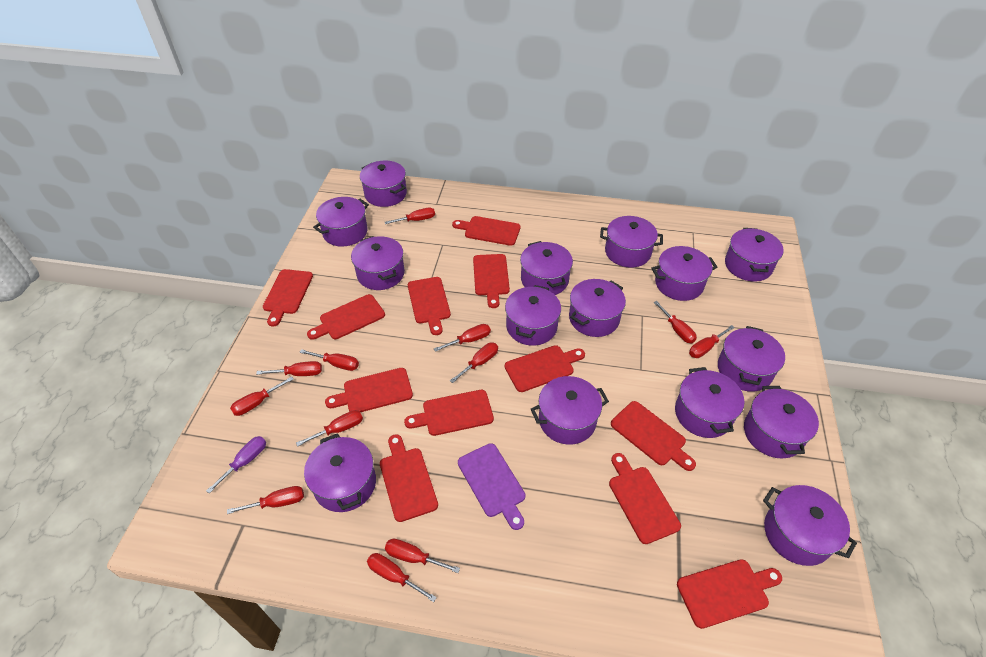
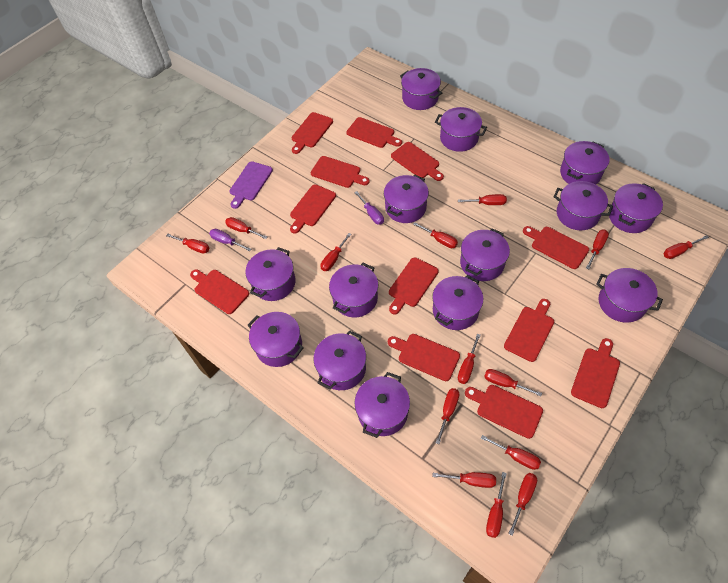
purple pot: 15 -> 14
purple screwdriver: 1 -> 2
red screwdriver: 12 -> 14

